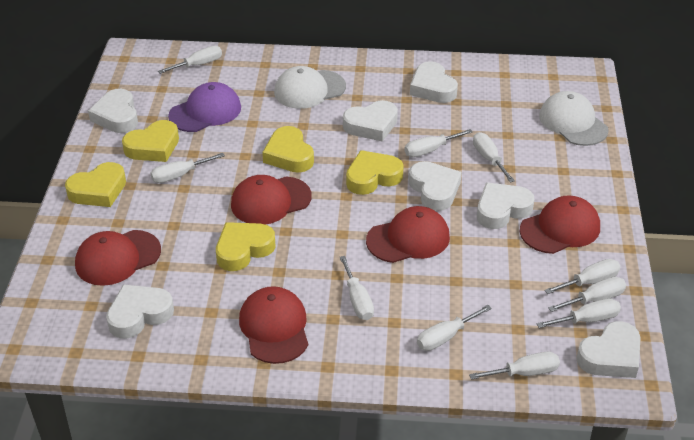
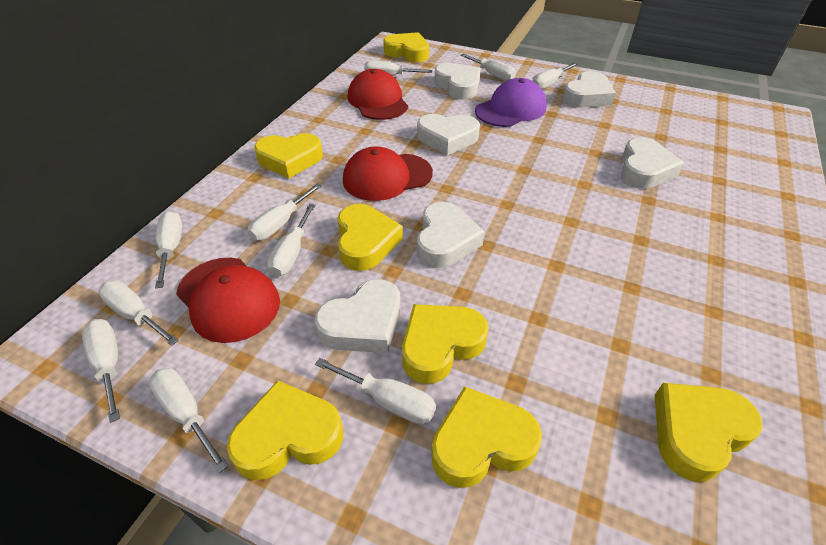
red cap: 5 -> 3
white cap: 2 -> 0
white heart: 7 -> 6
yellow heart: 5 -> 7

